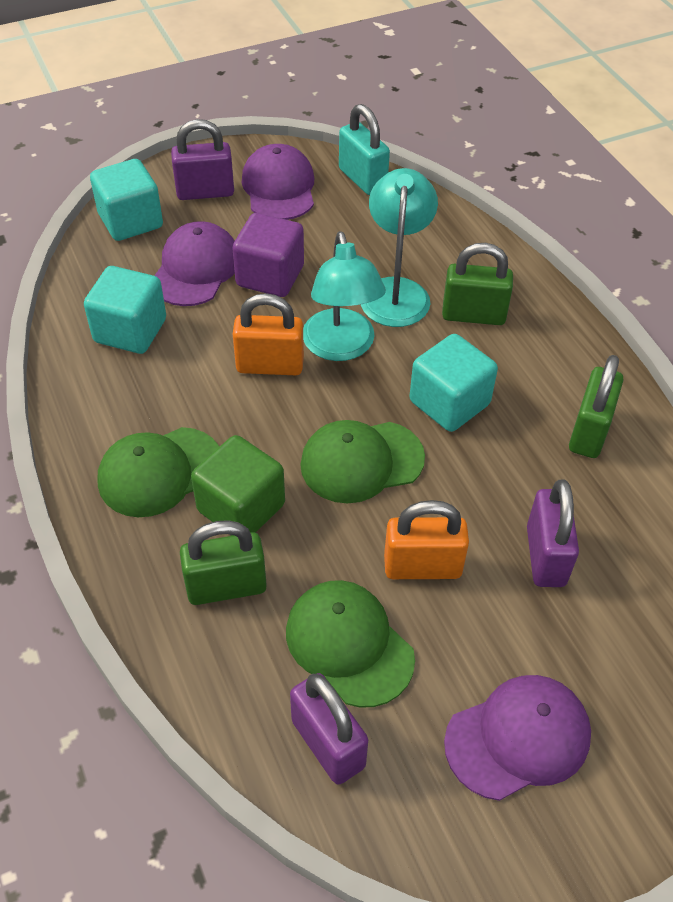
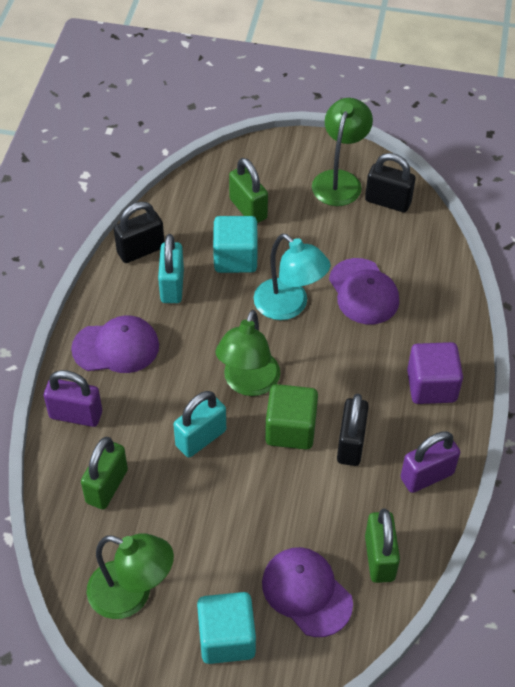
black padlock: 0 -> 3
green cap: 3 -> 0
green lamp: 0 -> 3
orange padlock: 2 -> 0
purple padlock: 3 -> 2
turquoise cube: 3 -> 2
turquoise lamp: 2 -> 1
turquoise padlock: 1 -> 2

